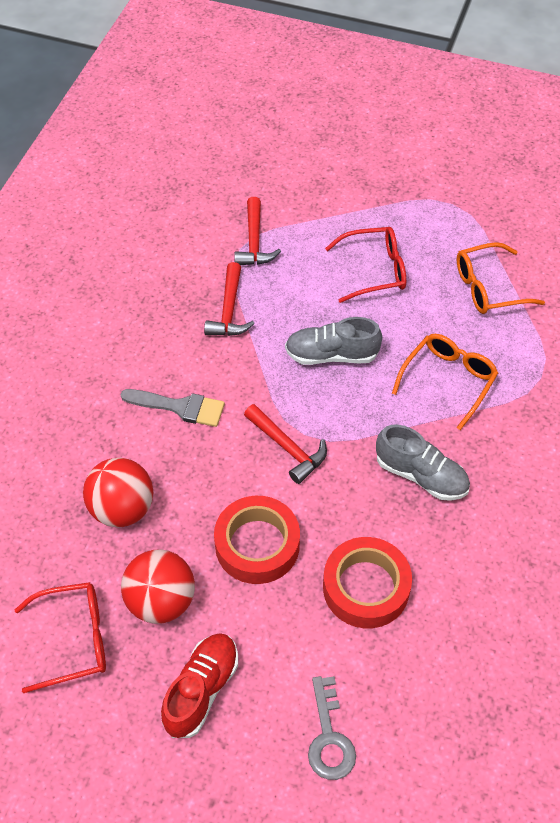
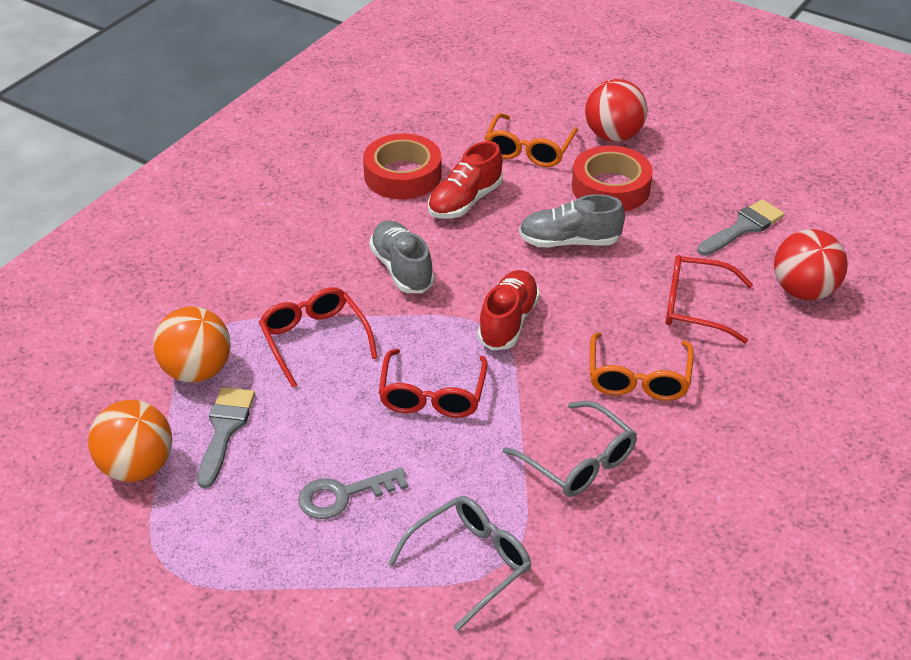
grey brush: 1 -> 2
grey glasses: 0 -> 2
orange ball: 0 -> 2
red glasses: 2 -> 3
red hammer: 3 -> 0
red shoe: 1 -> 2

